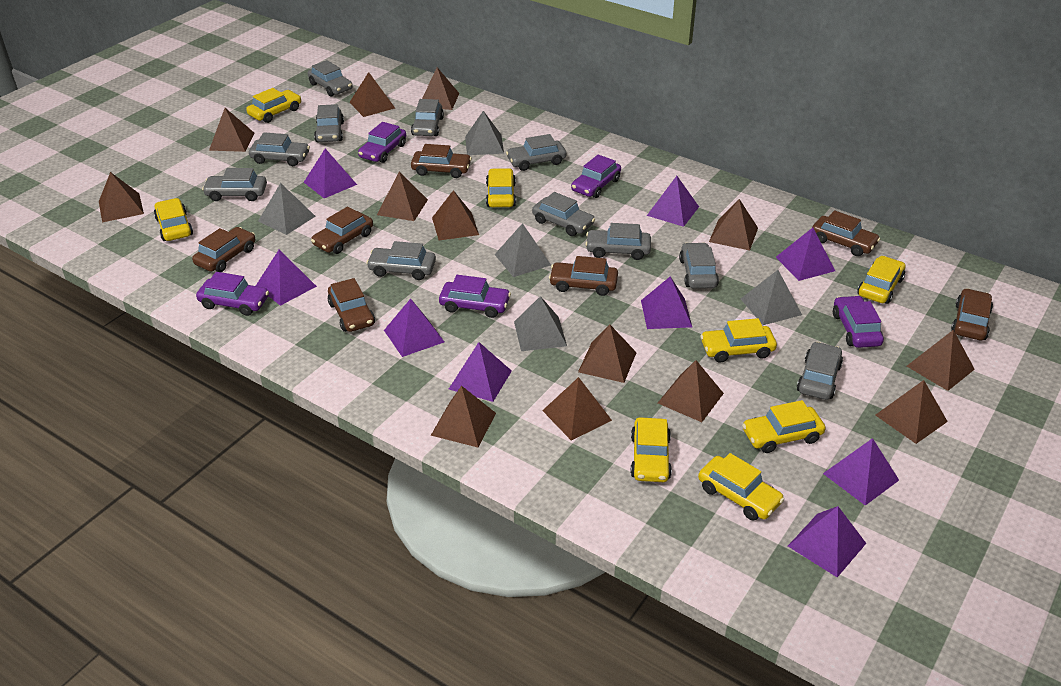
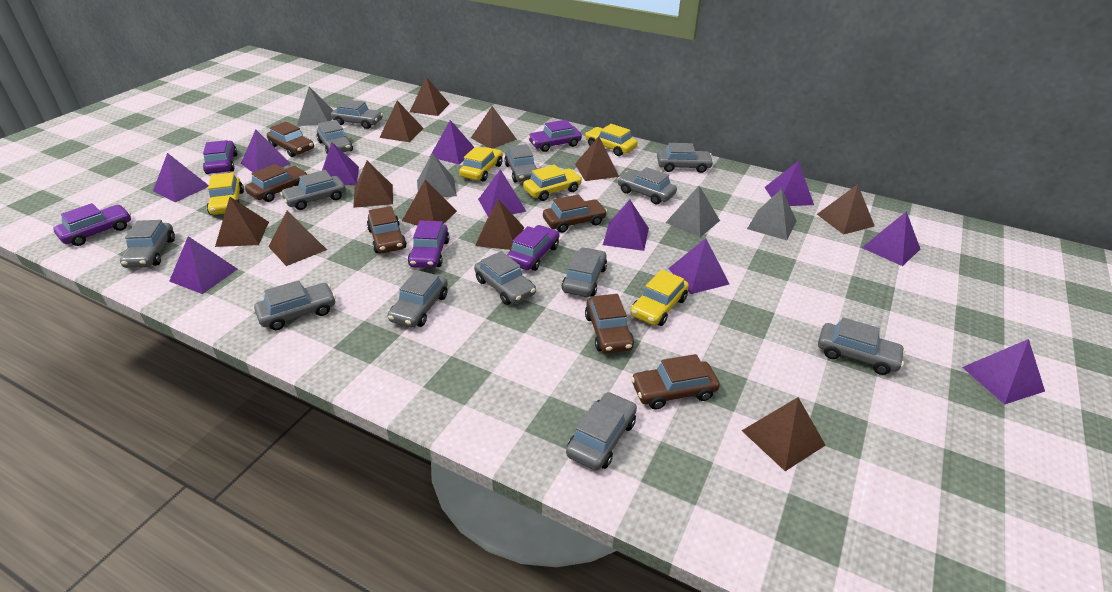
brown car: 7 -> 6
brown pyramid: 13 -> 11
grey car: 11 -> 13
grey pyramid: 5 -> 4
purple pyramid: 9 -> 11
yellow car: 8 -> 5

